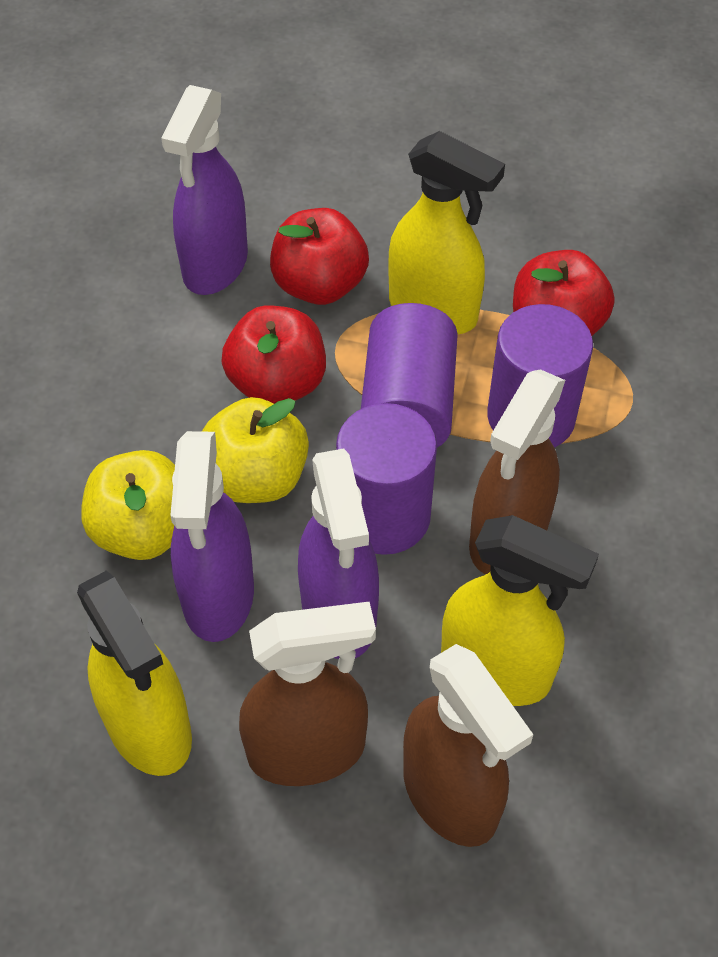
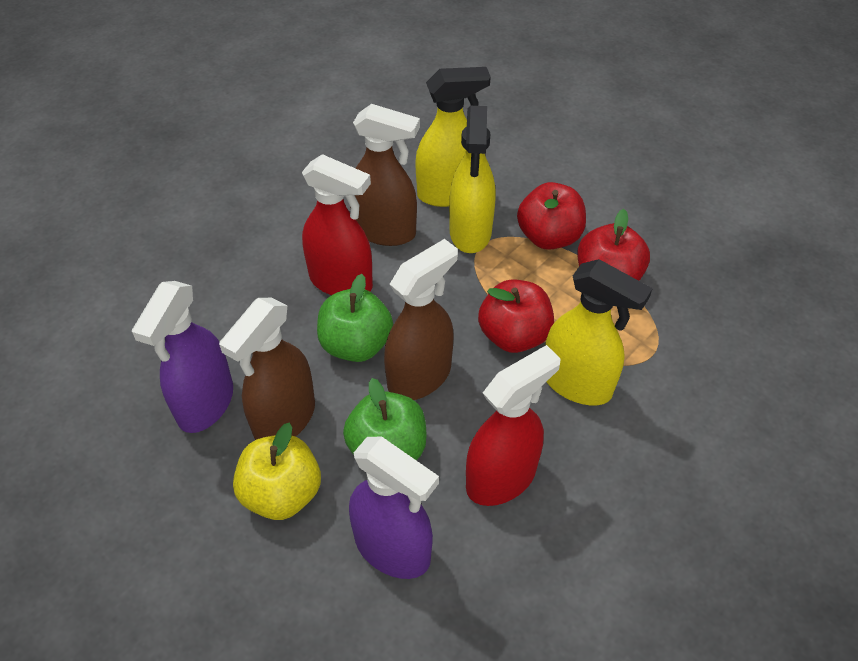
green apple: 0 -> 2
purple cylinder: 3 -> 0
purple spray bottle: 3 -> 2
red spray bottle: 0 -> 2
yellow apple: 2 -> 1

